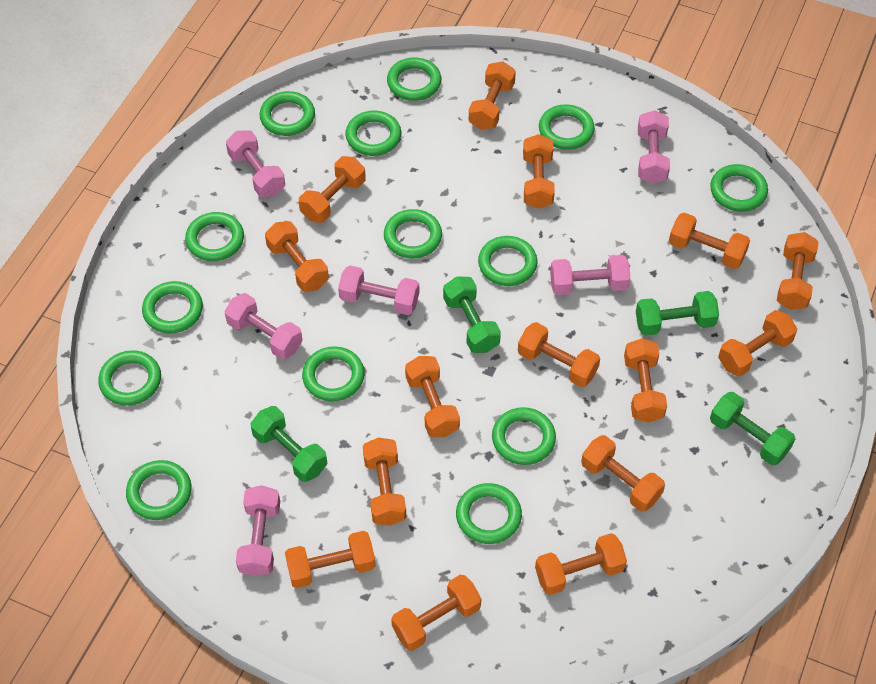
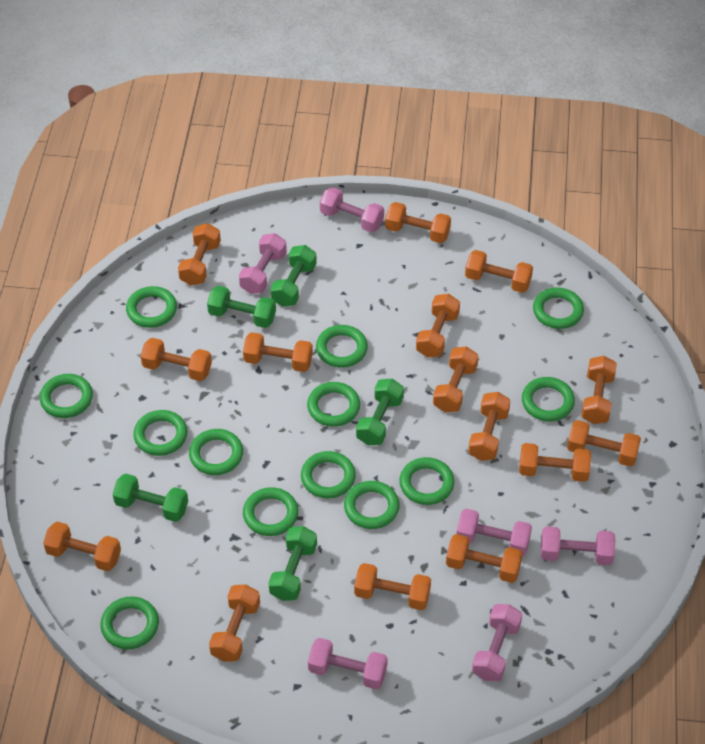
green dumbbell: 4 -> 5
green ring: 14 -> 13

